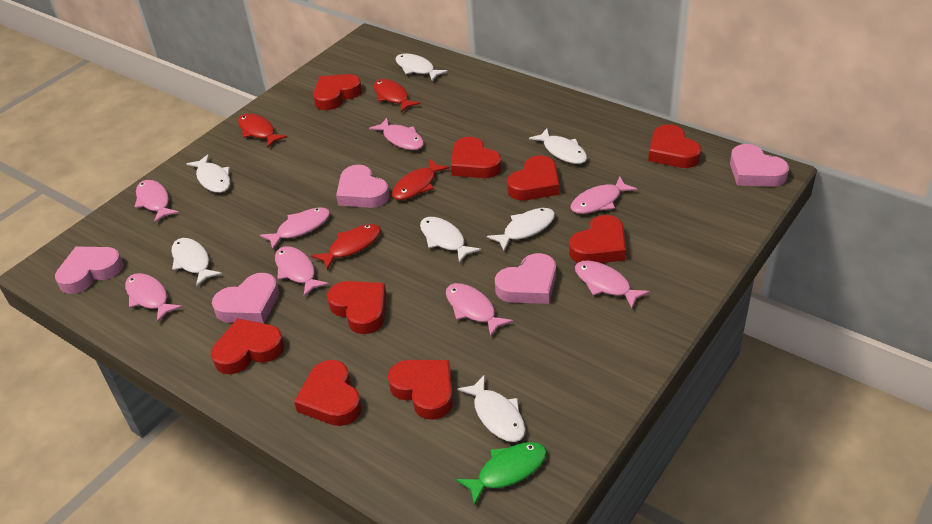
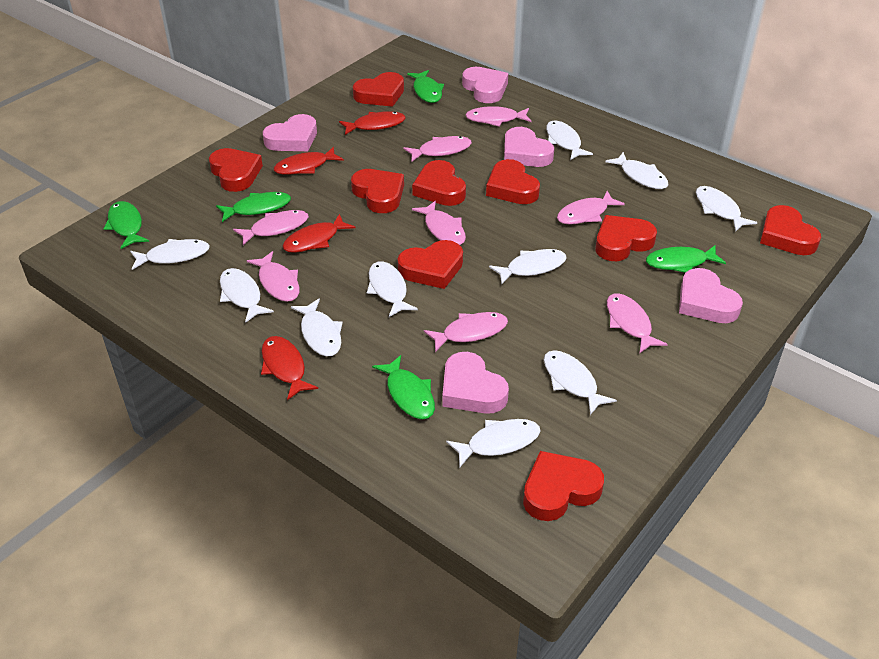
green fish: 1 -> 5
white fish: 7 -> 10

